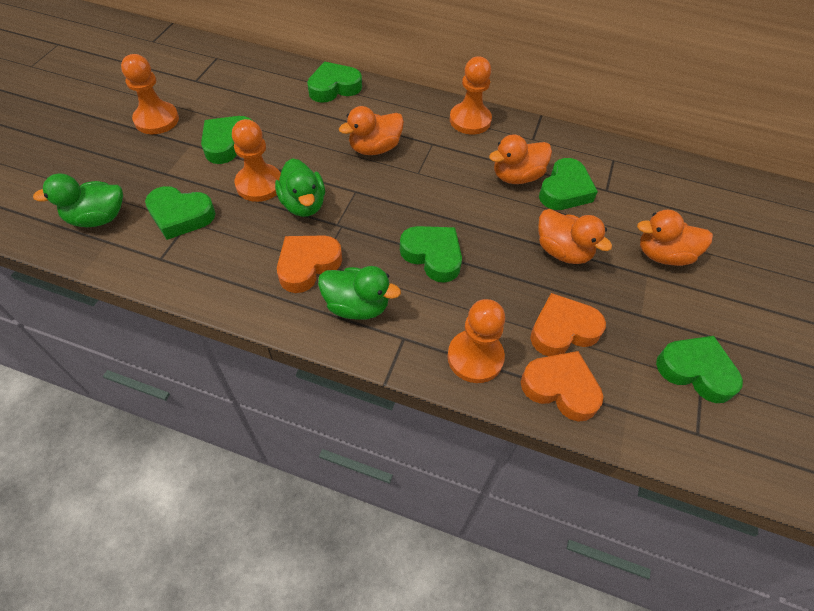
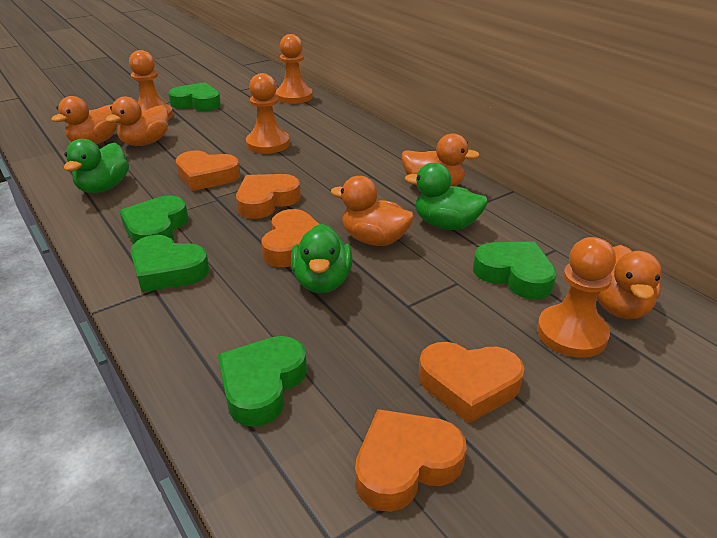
green heart: 6 -> 5
orange duck: 4 -> 5
orange heart: 3 -> 5

